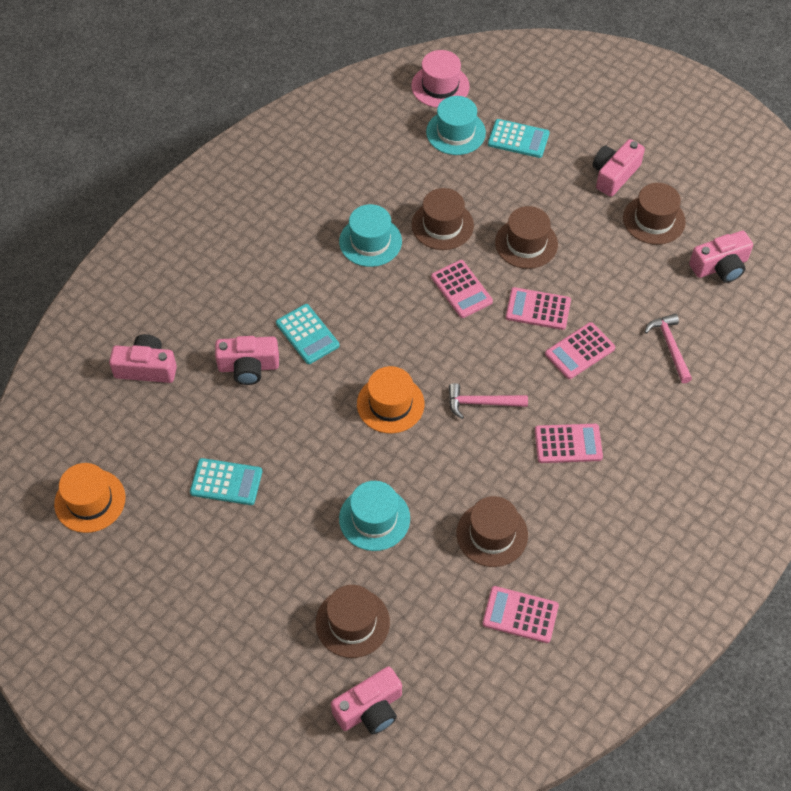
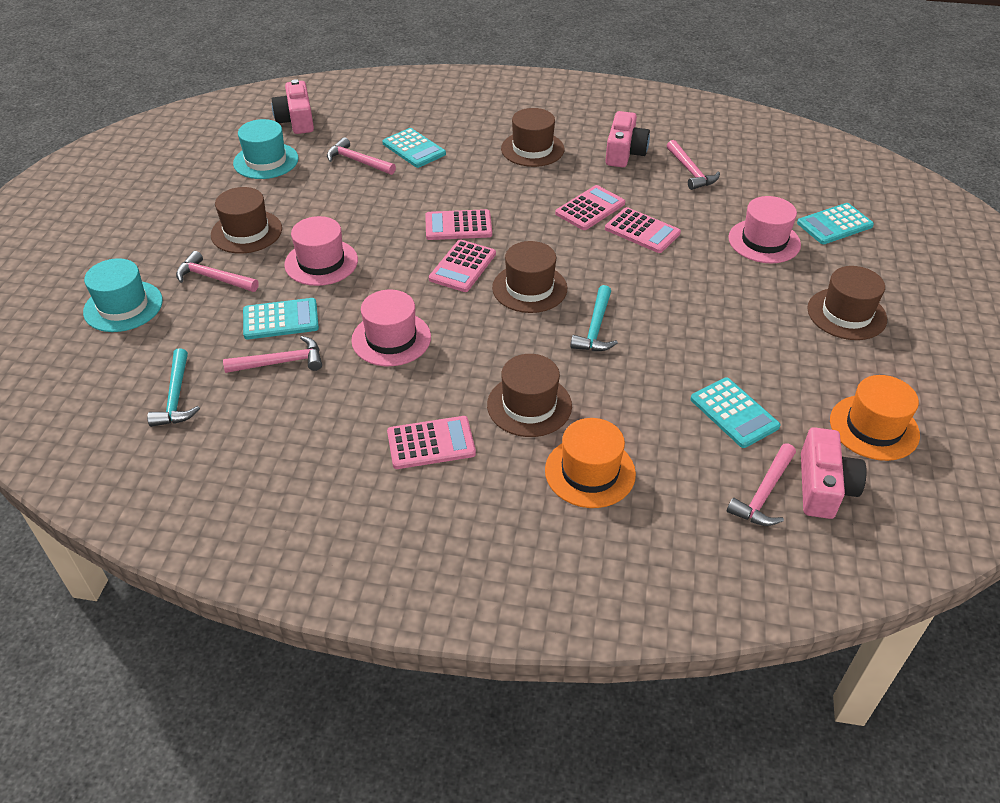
pink camera: 5 -> 3
pink hammer: 2 -> 5
pink hat: 1 -> 3
turquoise calculator: 3 -> 4
turquoise hammer: 0 -> 2
turquoise hat: 3 -> 2

